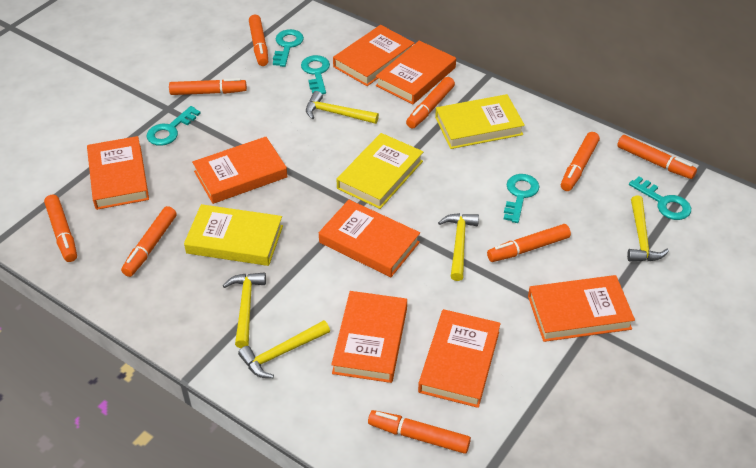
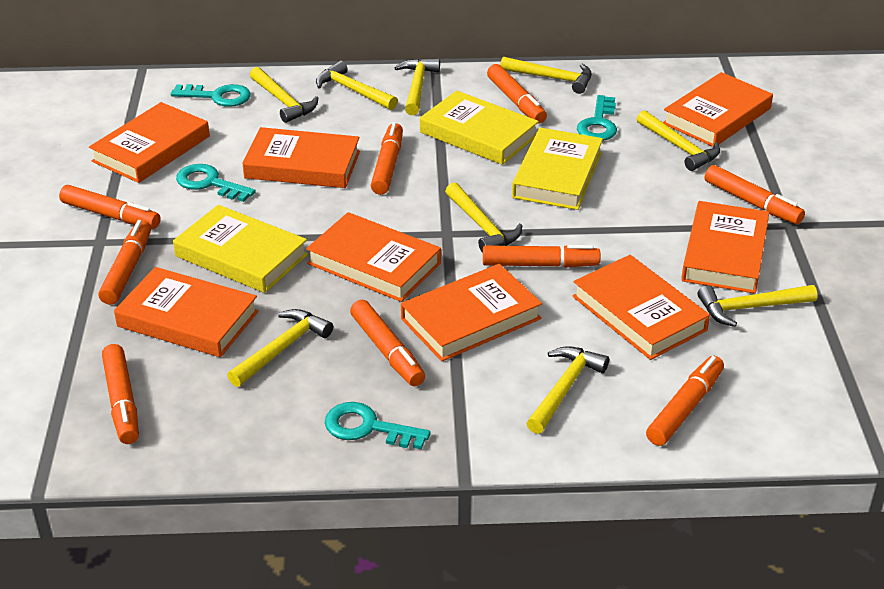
turquoise key: 5 -> 4
yellow hammer: 5 -> 9

